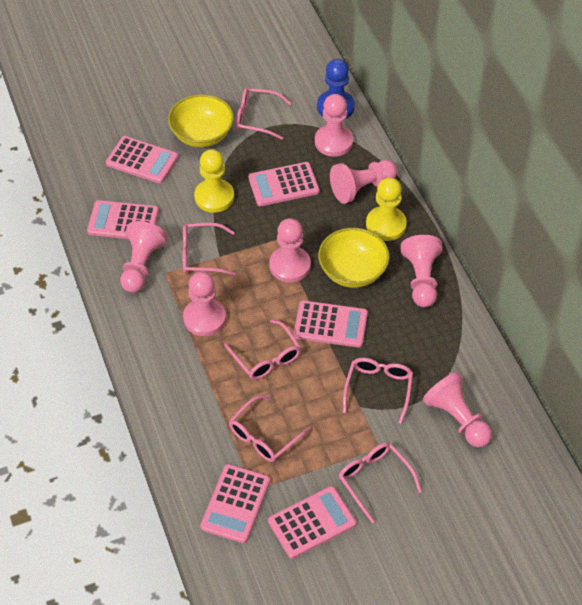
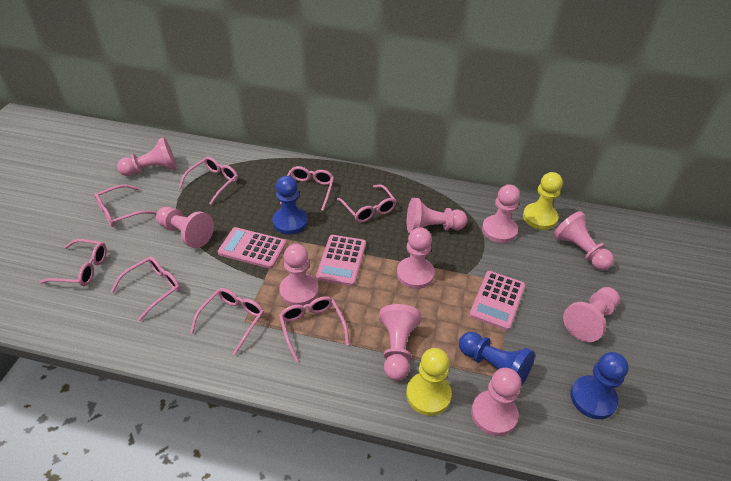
blue pawn: 1 -> 3
pink calculator: 6 -> 3
pink glasses: 6 -> 8
pink pawn: 7 -> 10
yellow bowl: 2 -> 0

